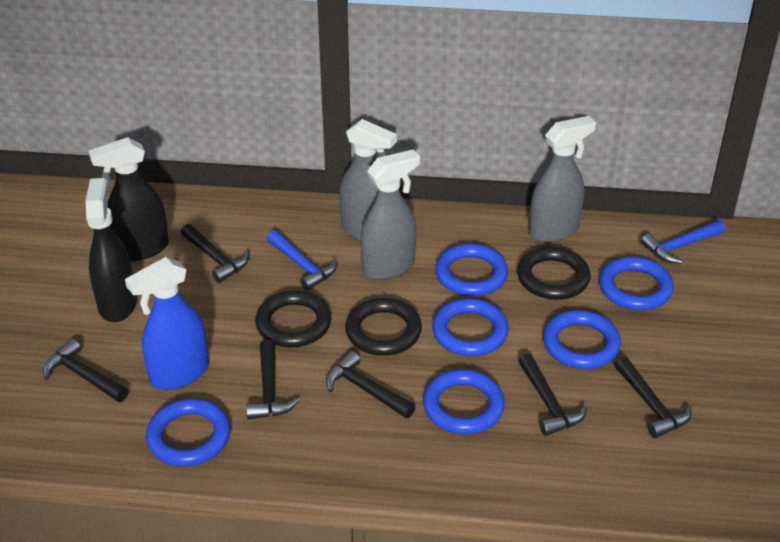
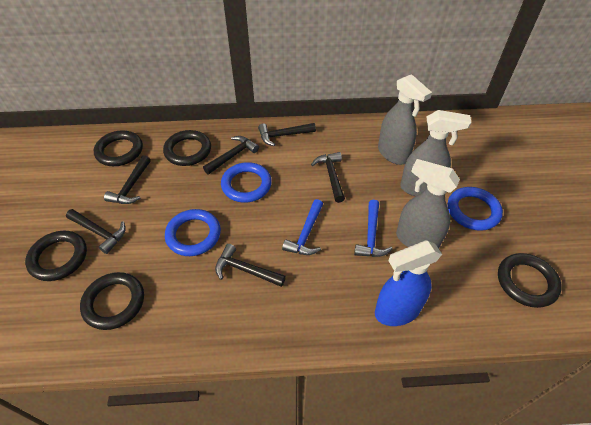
black ring: 3 -> 5
black spray bottle: 2 -> 0
blue ring: 6 -> 3

